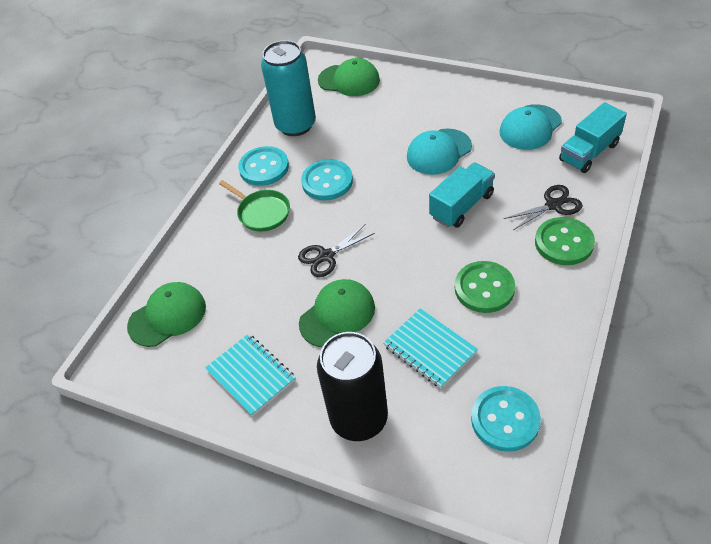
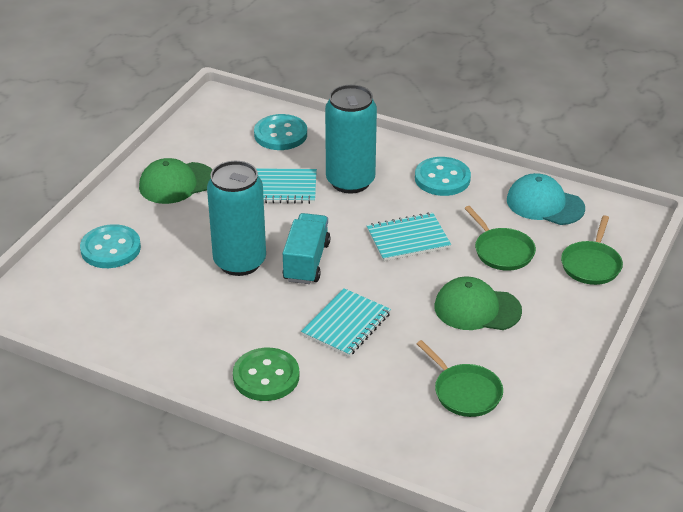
black can: 1 -> 0
black scissors: 2 -> 0
green button: 2 -> 1
green cap: 3 -> 2
green pan: 1 -> 3
turquoise can: 1 -> 2
turquoise cap: 2 -> 1
turquoise notebook: 2 -> 3
turquoise truck: 2 -> 1

